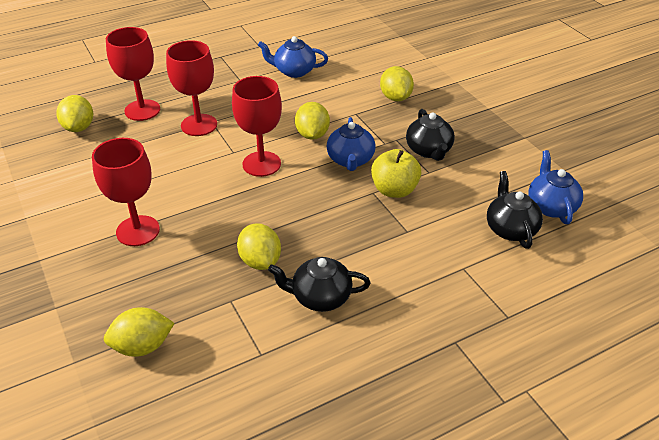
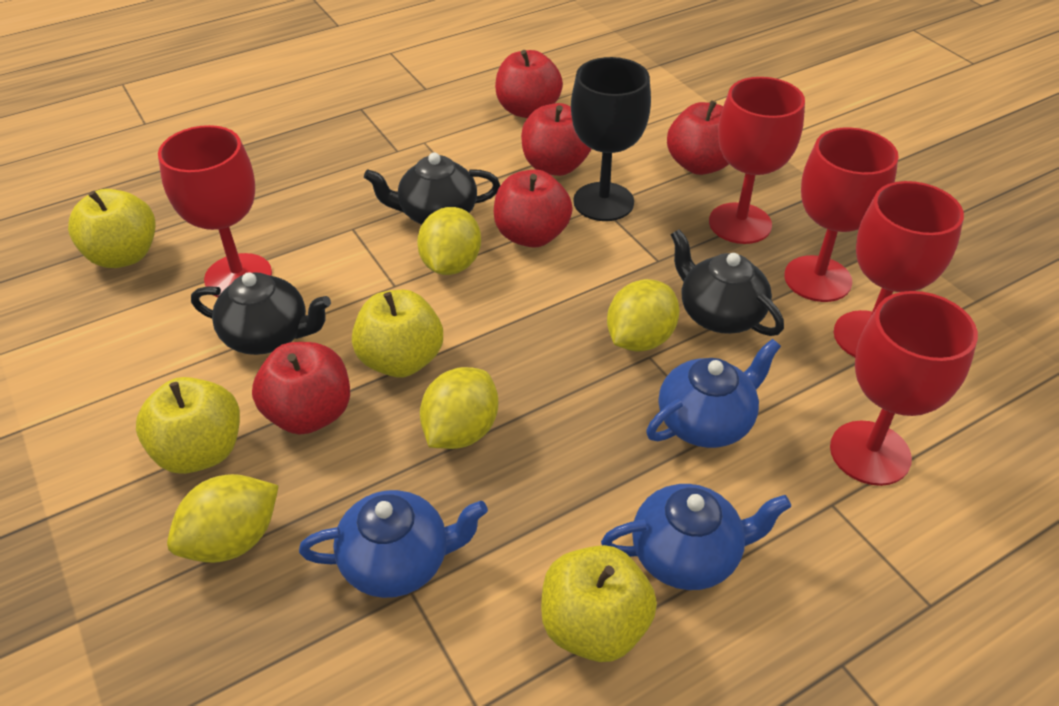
black goblet: 0 -> 1
red apple: 0 -> 5
red goblet: 4 -> 5
yellow apple: 1 -> 4
yellow lemon: 5 -> 4

